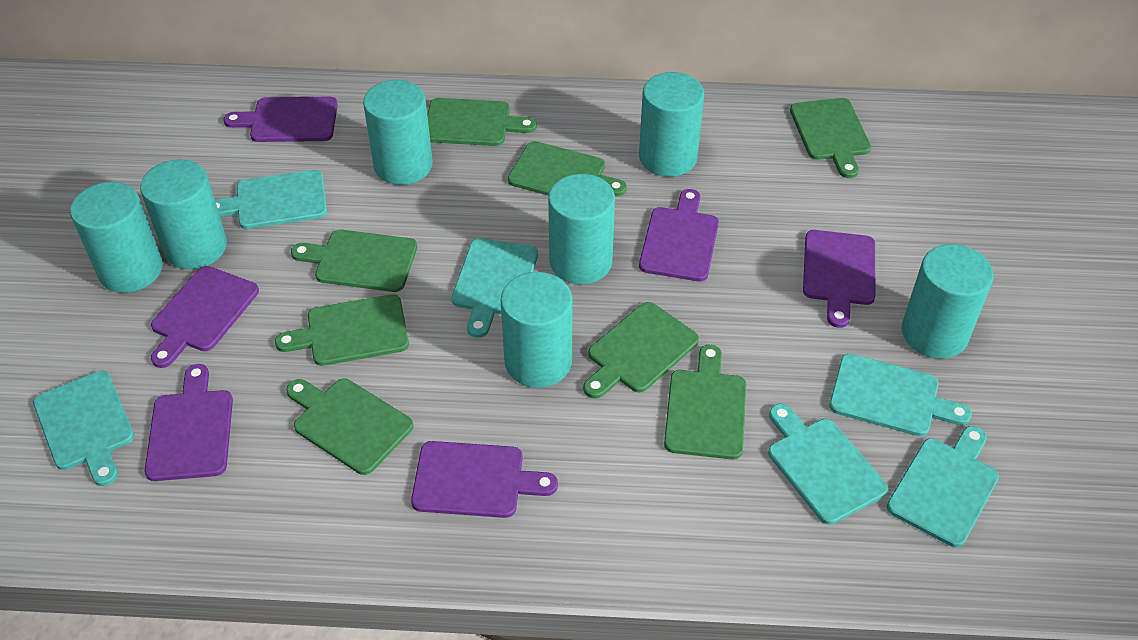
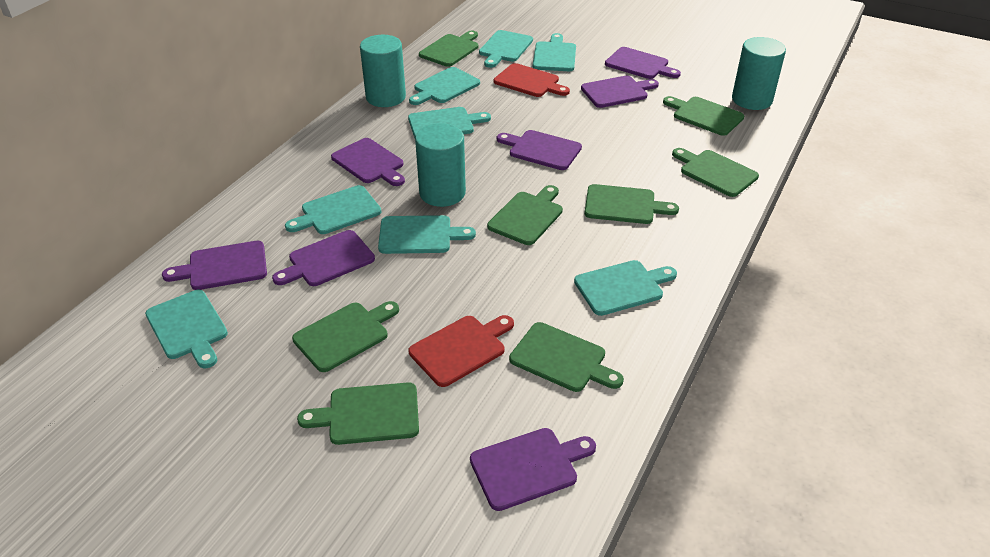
purple cutting board: 6 -> 7
red cutting board: 0 -> 2
turquoise cutting board: 6 -> 8
turquoise cylinder: 7 -> 3

